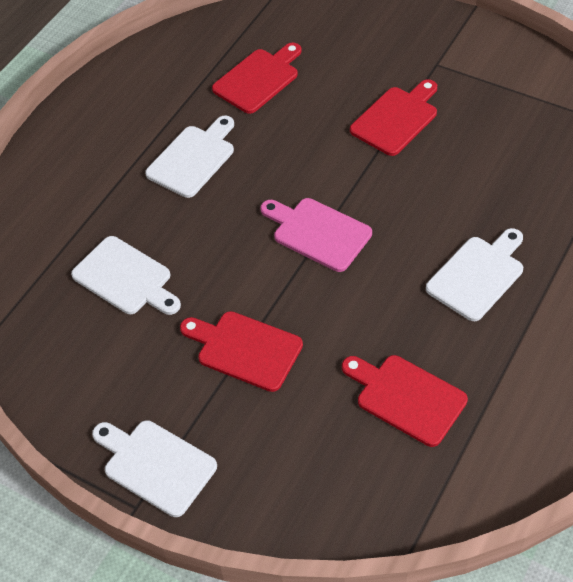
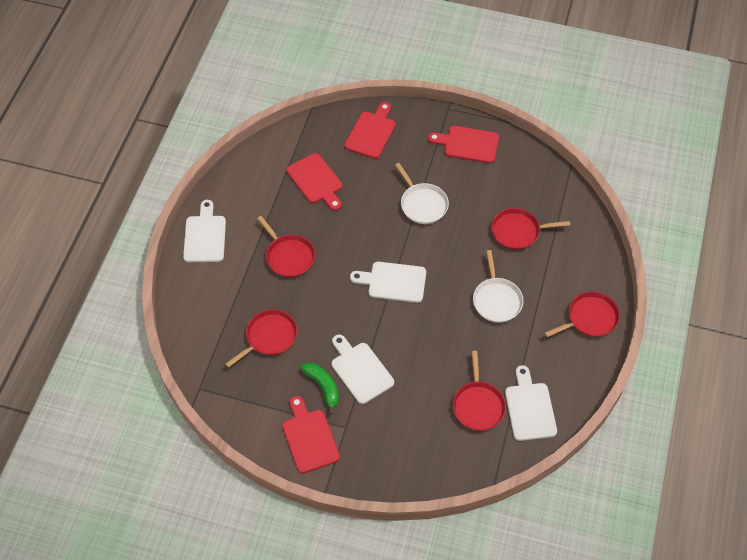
green banana: 0 -> 1
pink cutting board: 1 -> 0
red pan: 0 -> 5
white pan: 0 -> 2

